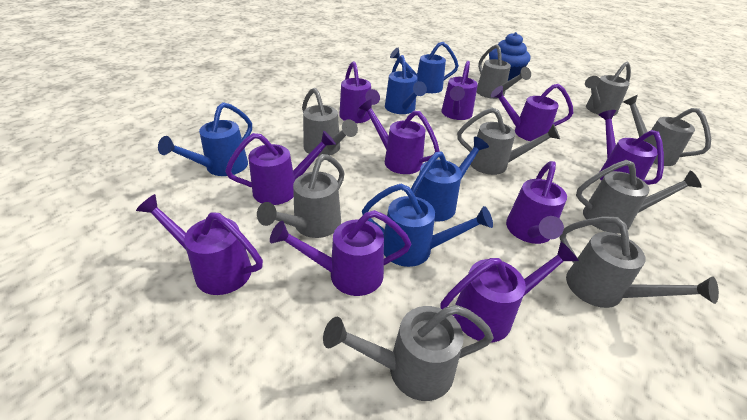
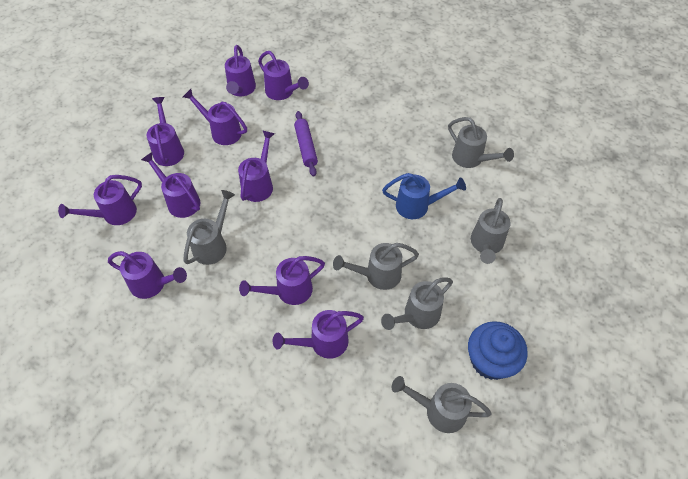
blue watering can: 5 -> 1
grey watering can: 9 -> 6
purple rolling pin: 0 -> 1

